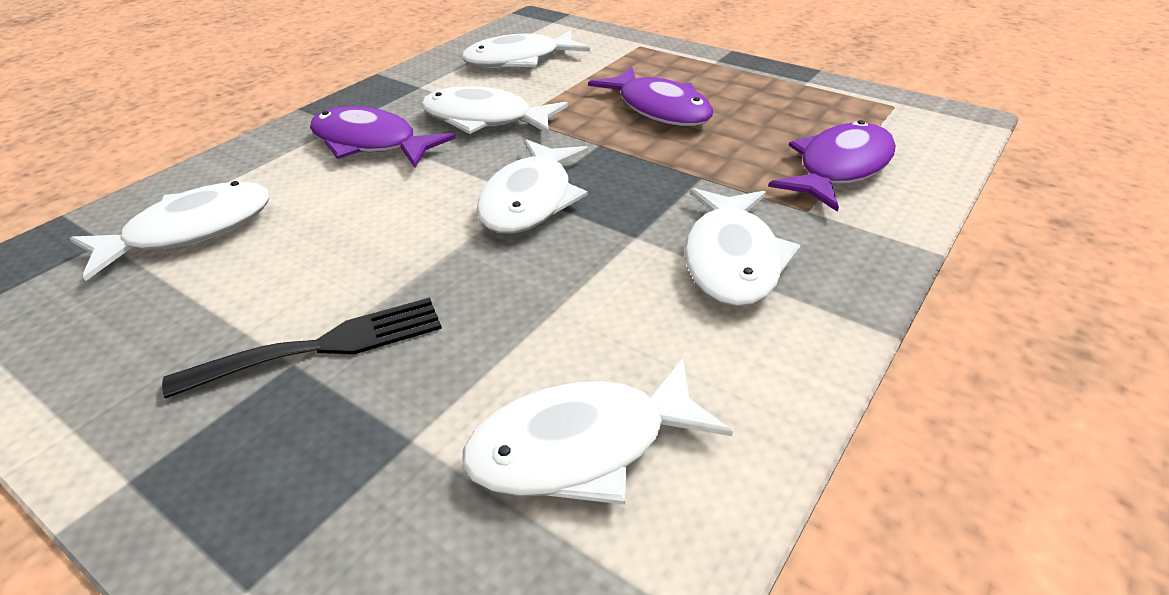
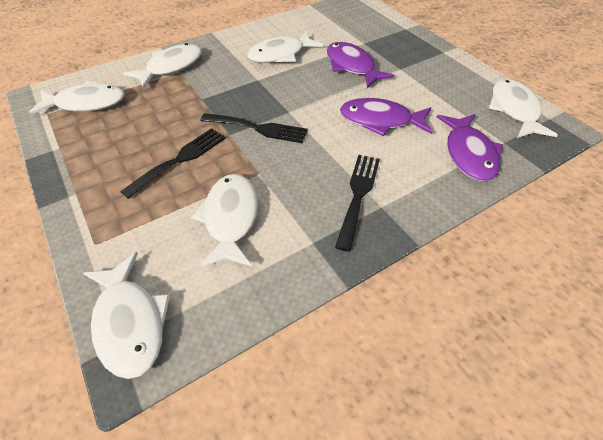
black fork: 1 -> 3

